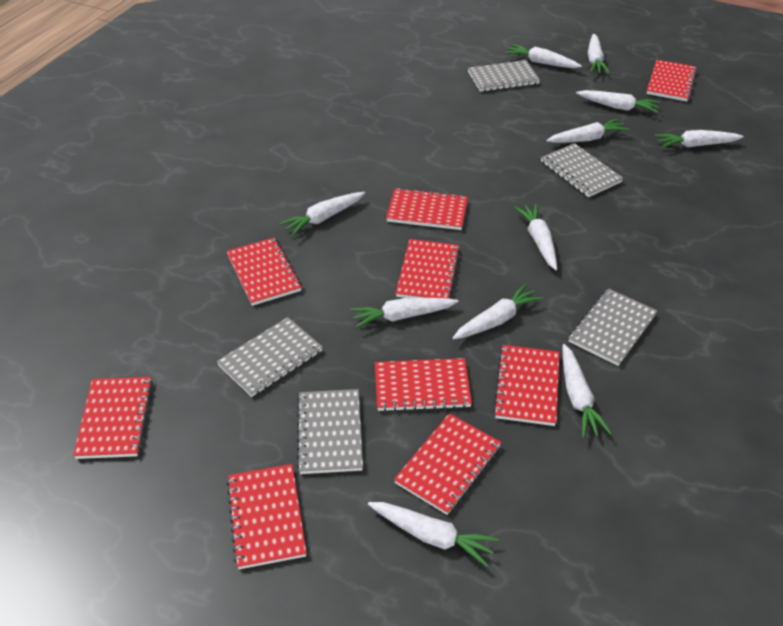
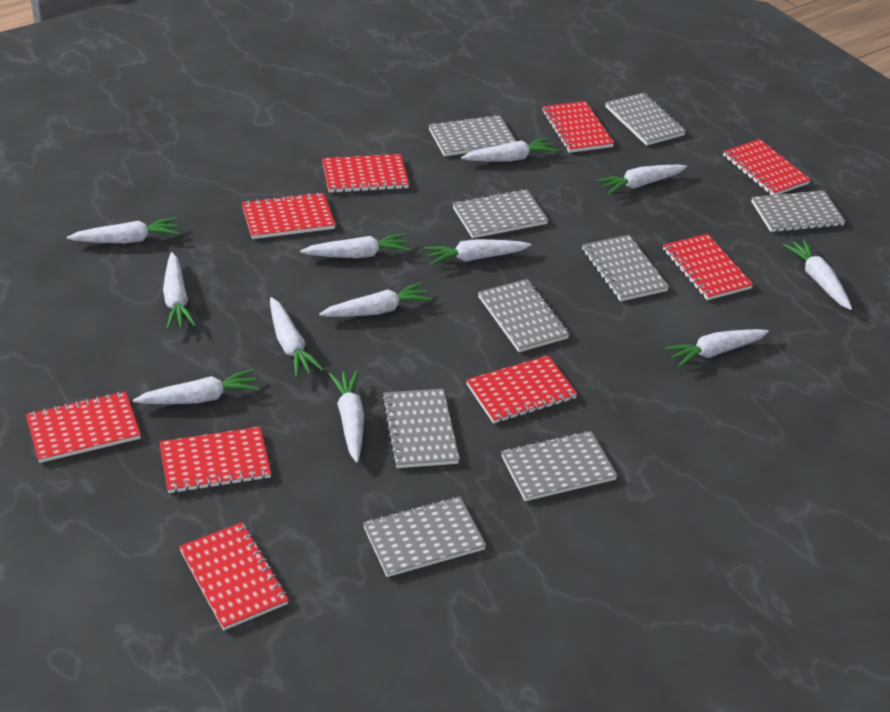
grey notebook: 5 -> 9
white carrot: 11 -> 12

